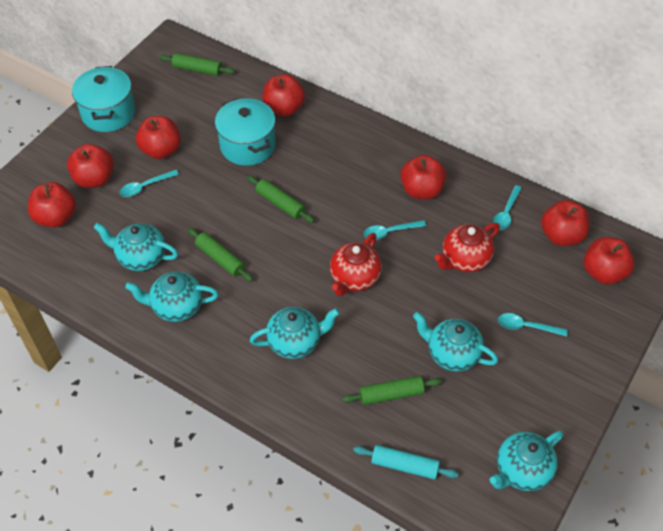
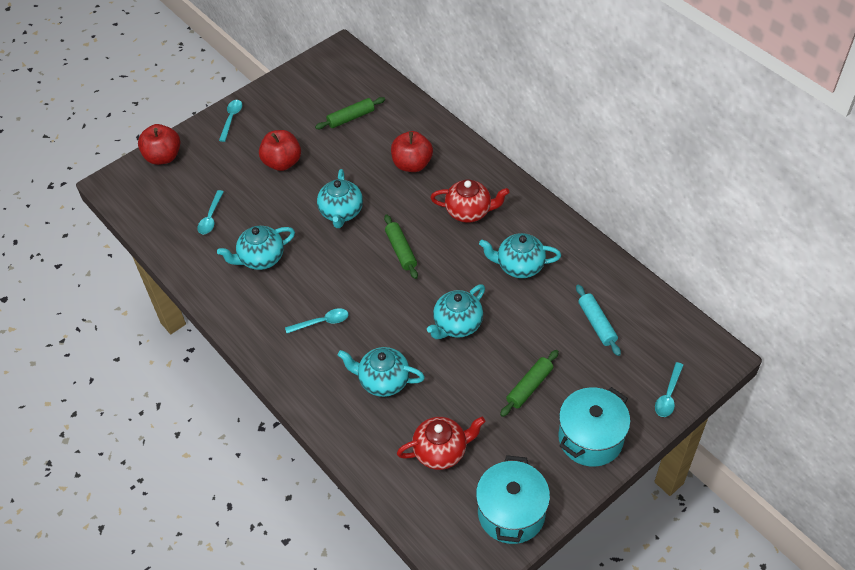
green rolling pin: 4 -> 3
red apple: 7 -> 3

